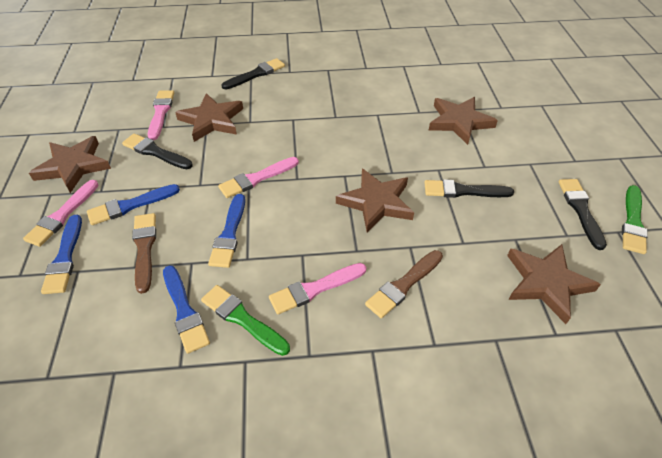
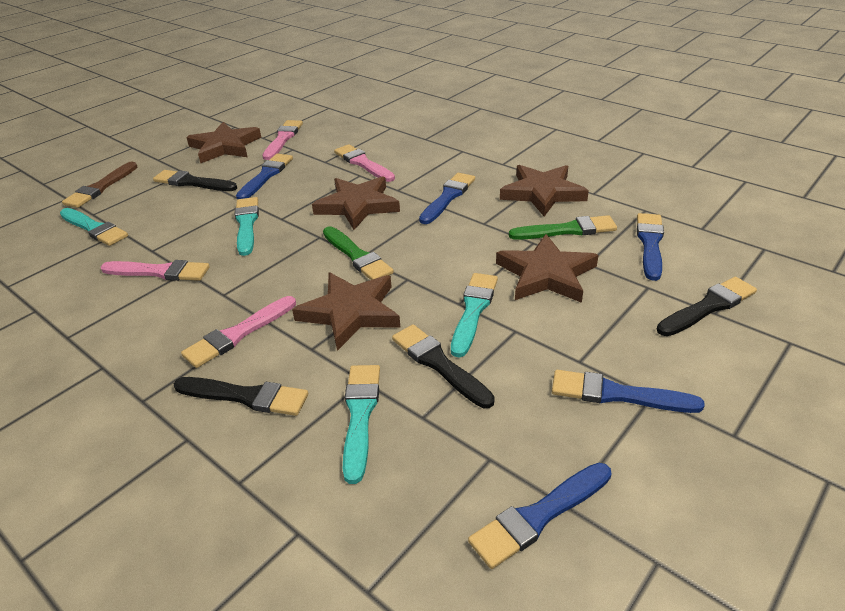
blue brush: 4 -> 5
brown brush: 2 -> 1
turquoise brush: 0 -> 4

